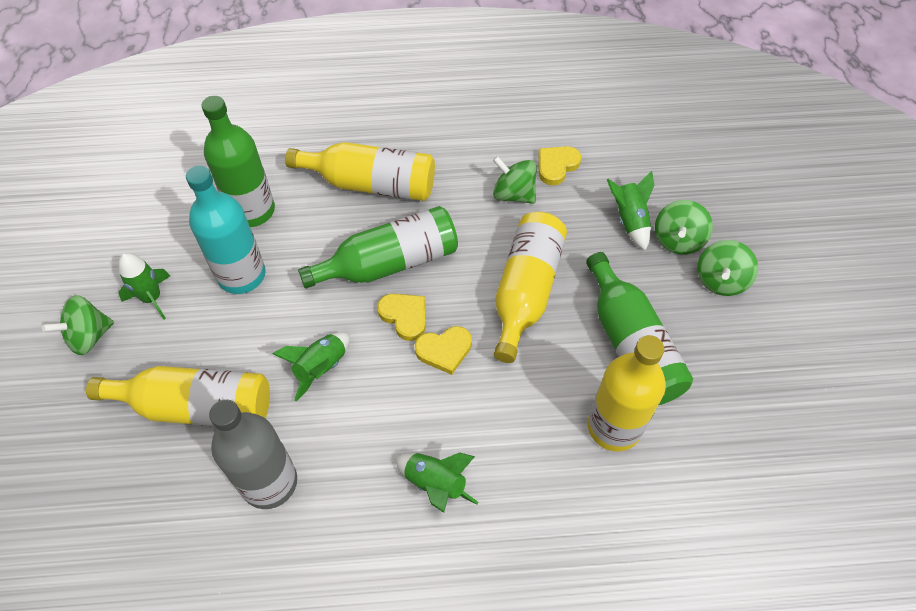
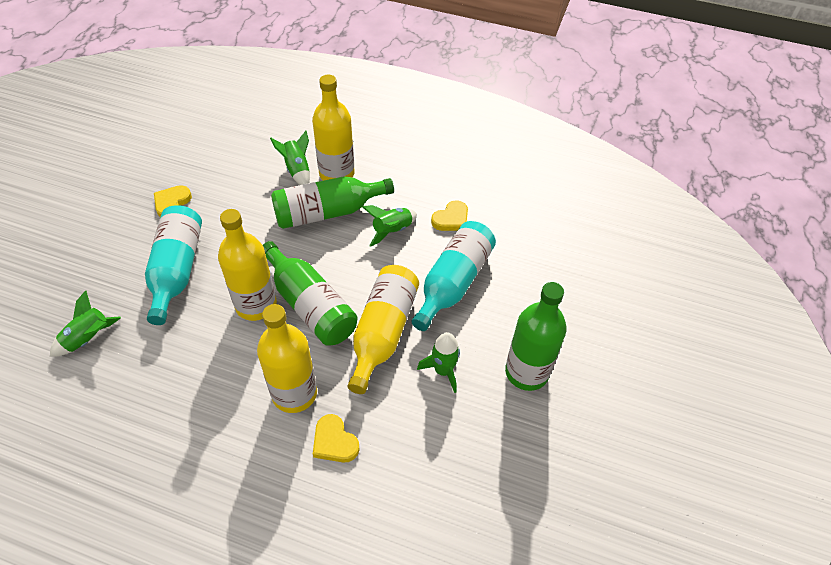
green spinning top: 4 -> 0
grey bottle: 1 -> 0
turquoise bottle: 1 -> 2

